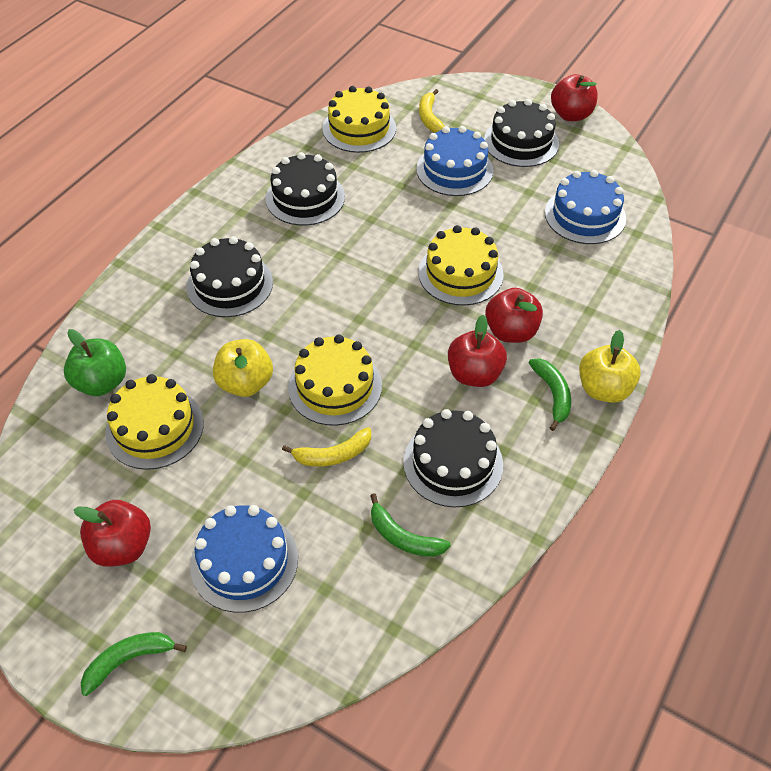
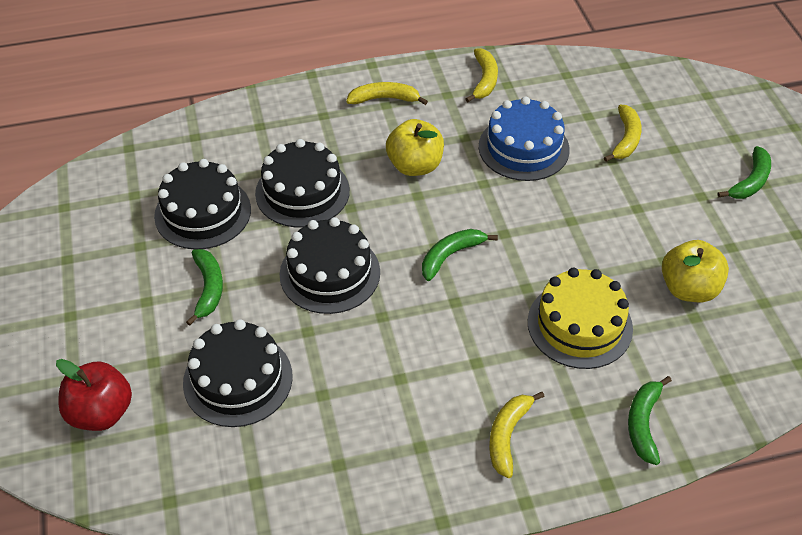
blue cake: 3 -> 1
green apple: 1 -> 0
green banana: 3 -> 4
red apple: 4 -> 1
yellow banana: 2 -> 4
yellow cake: 4 -> 1

